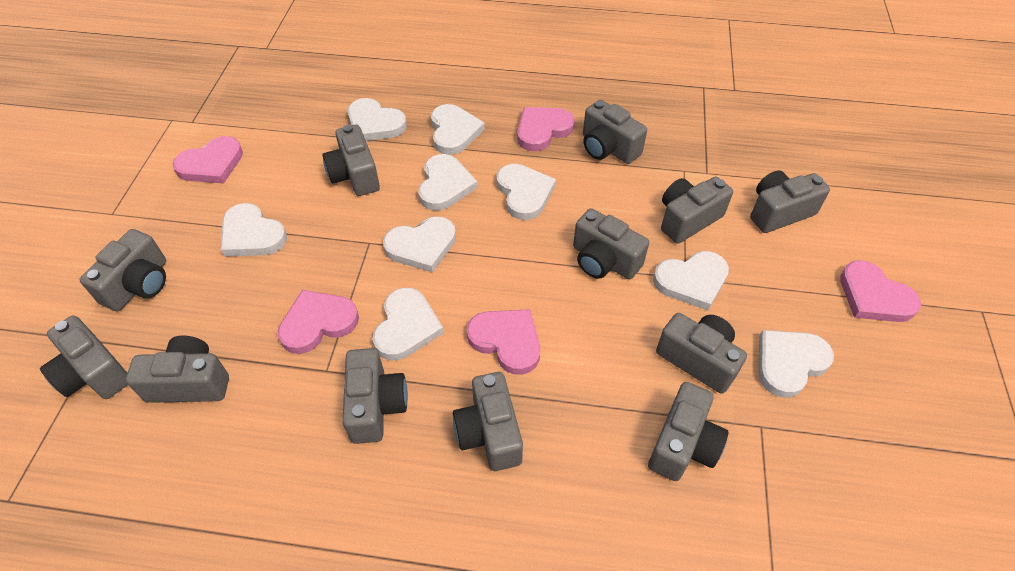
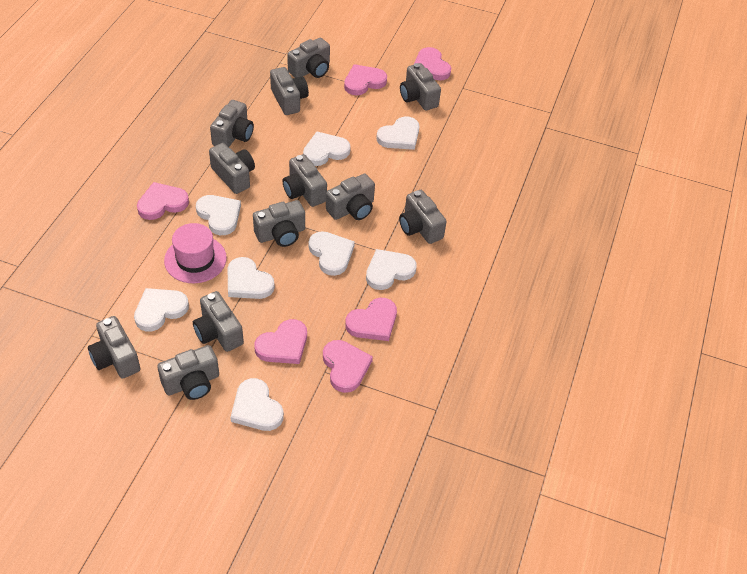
pink hat: 0 -> 1
pink heart: 5 -> 6
white heart: 9 -> 8

